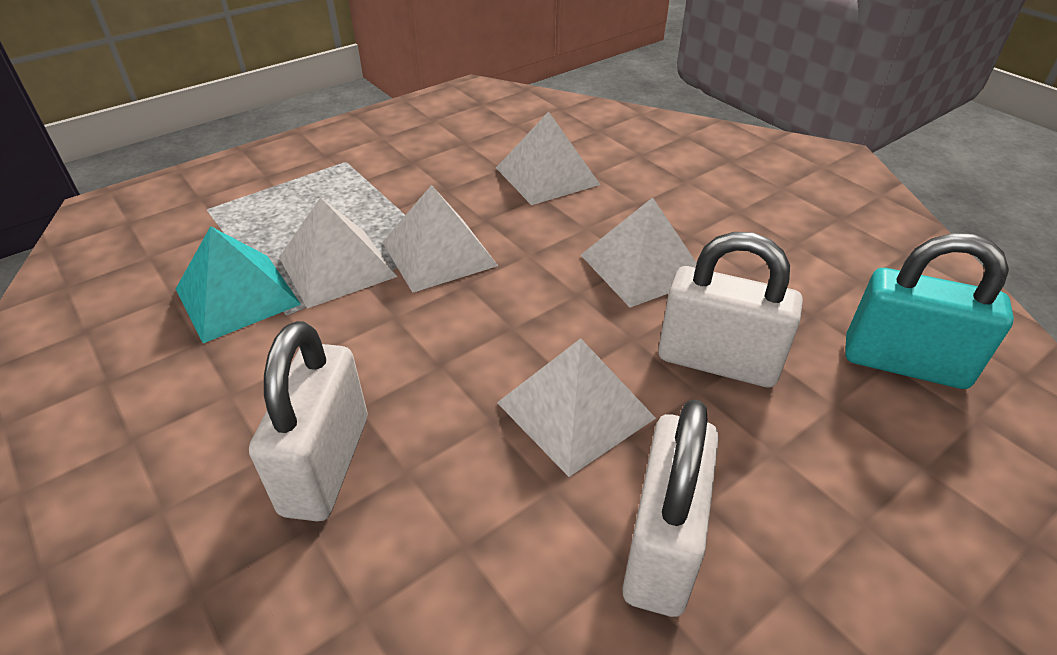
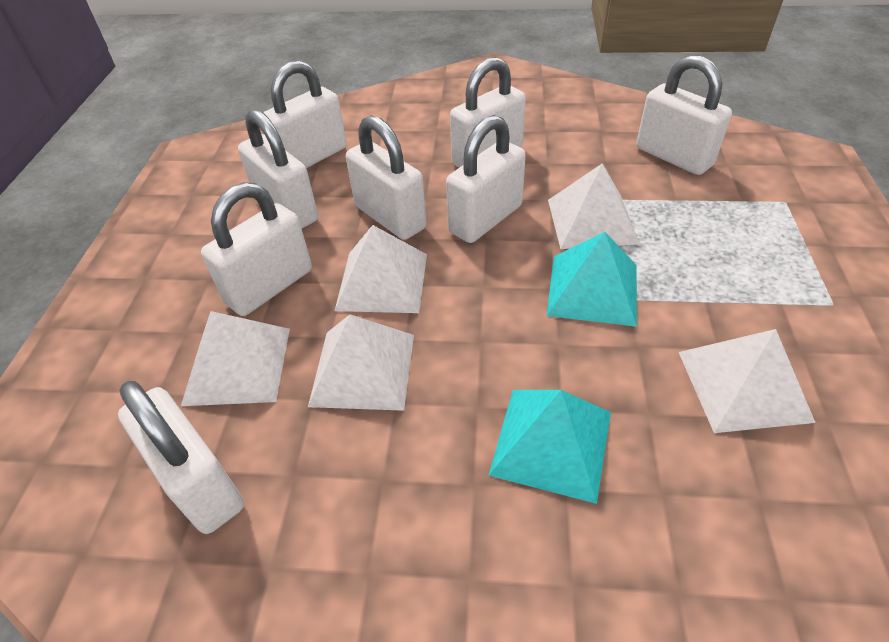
turquoise padlock: 1 -> 0
turquoise pyramid: 1 -> 2
white padlock: 3 -> 8

